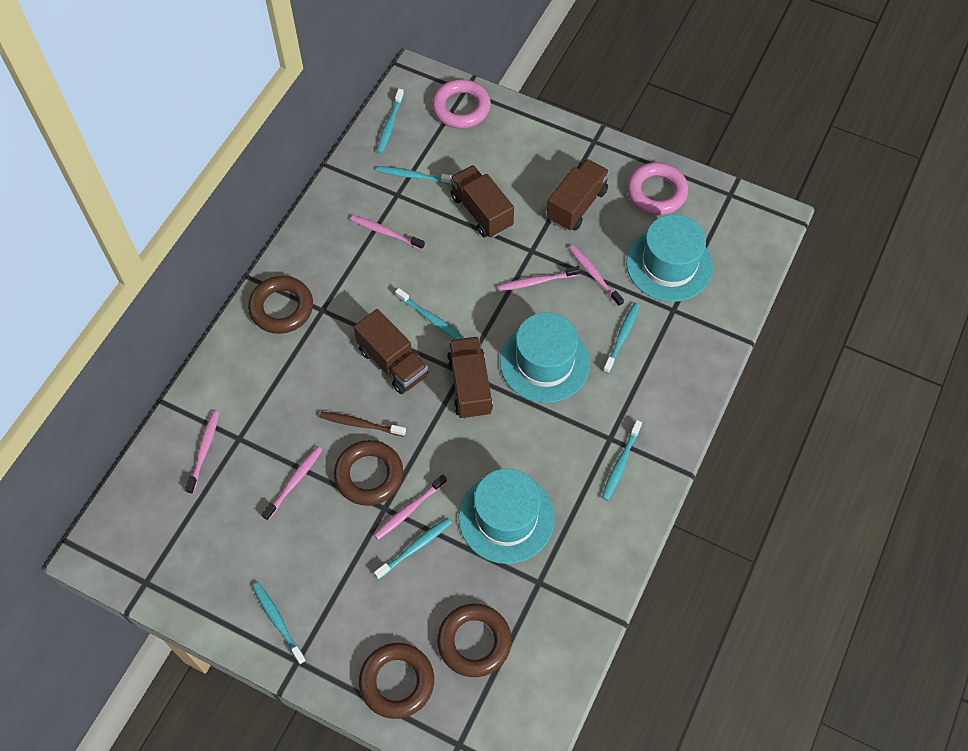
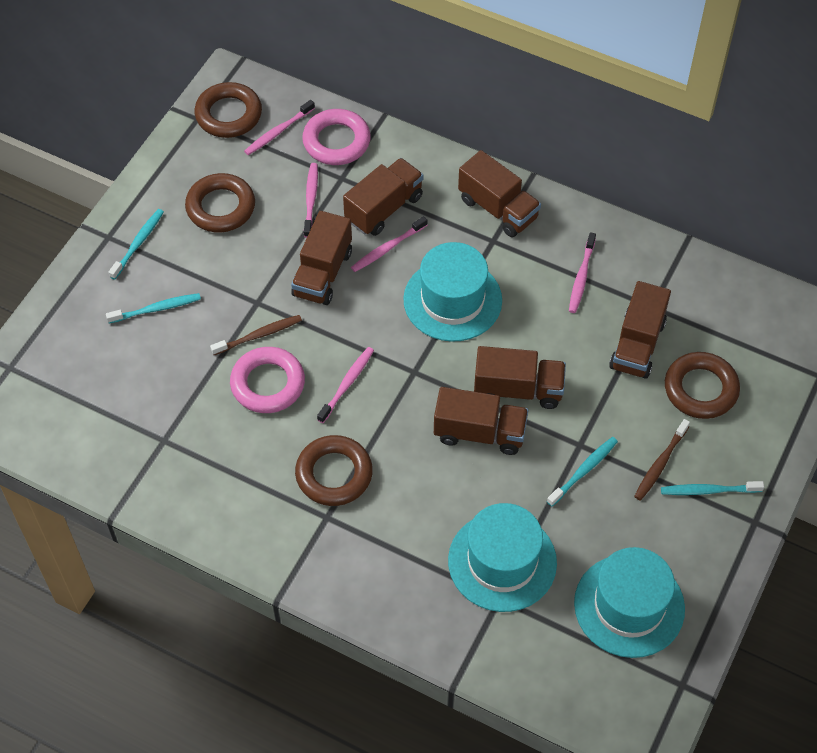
brown toothbrush: 1 -> 2
brown truck: 4 -> 6
pink toothbrush: 6 -> 5
turquoise toothbrush: 7 -> 4

